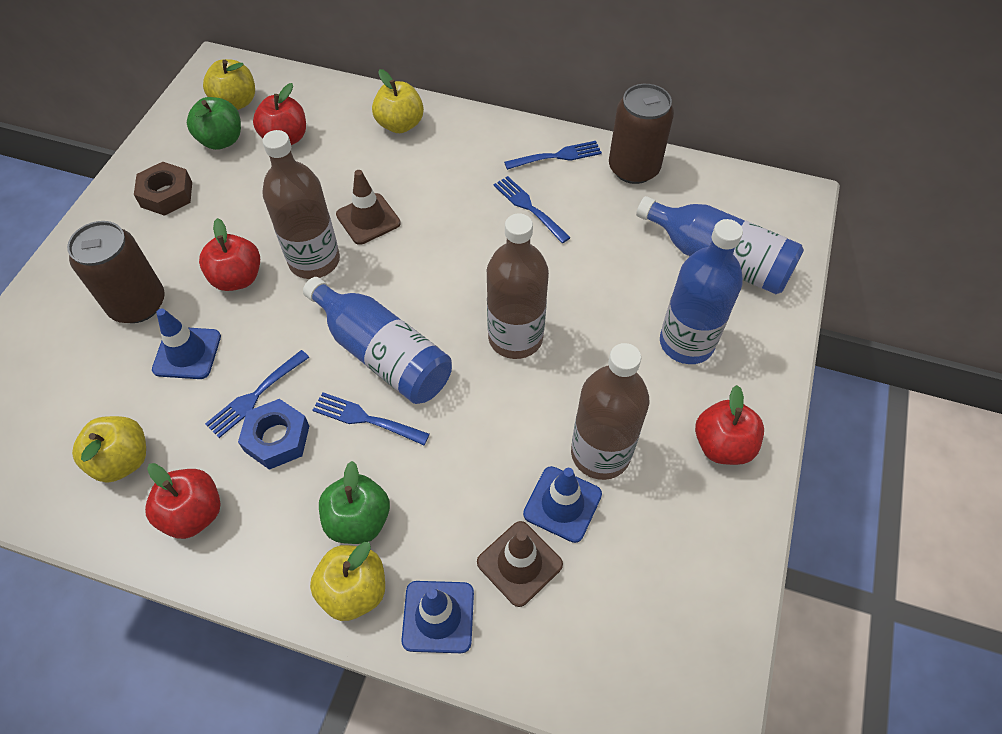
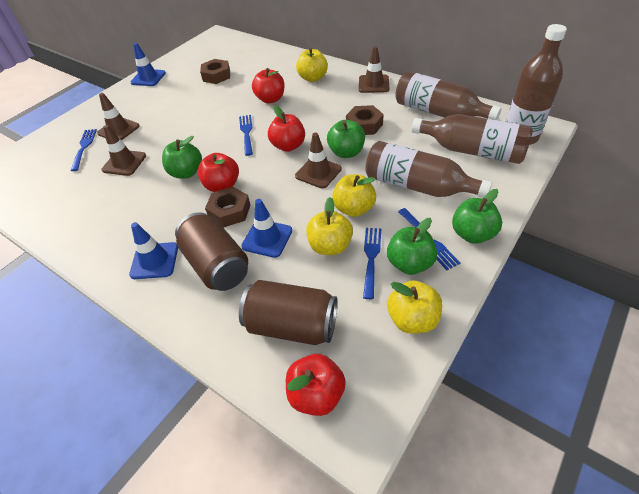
blue bottle: 3 -> 0
blue nut: 1 -> 0
brown bottle: 3 -> 4
brown nut: 1 -> 3
brown traffic cone: 2 -> 4
green apple: 2 -> 4

